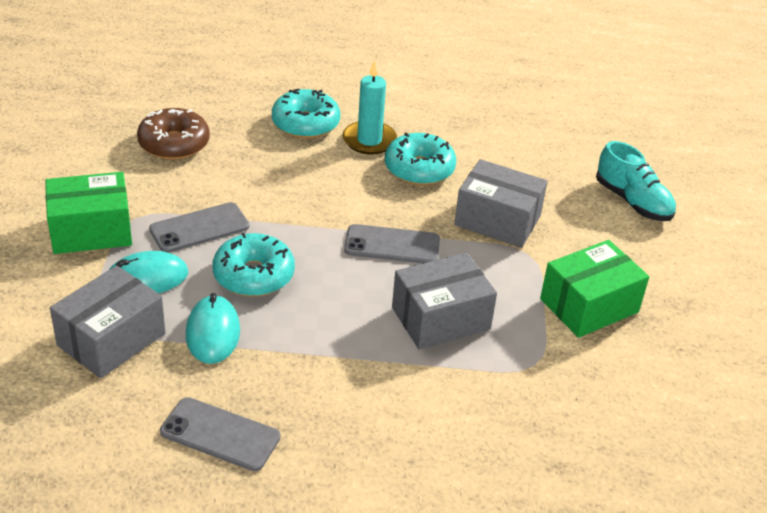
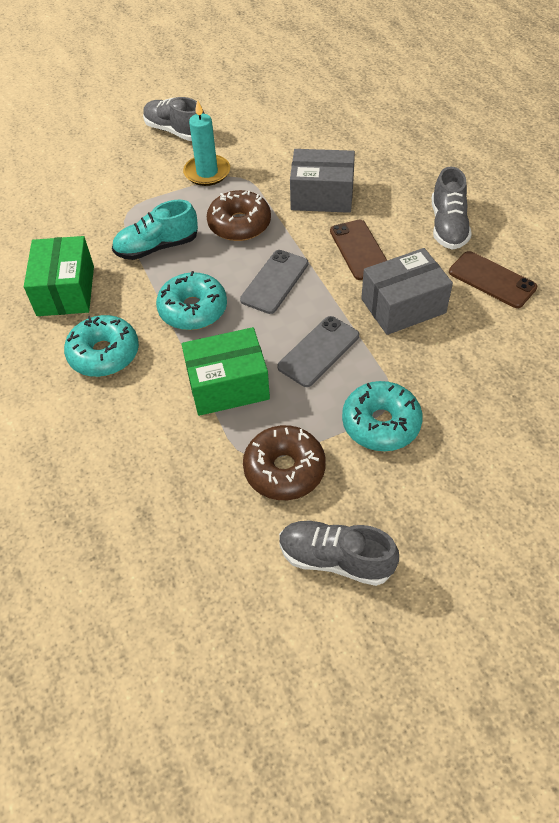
brown donut: 1 -> 2
brown phone: 0 -> 2
grey box: 3 -> 2
grey phone: 3 -> 2
grey shoe: 0 -> 3
turquoise mouse: 2 -> 0

